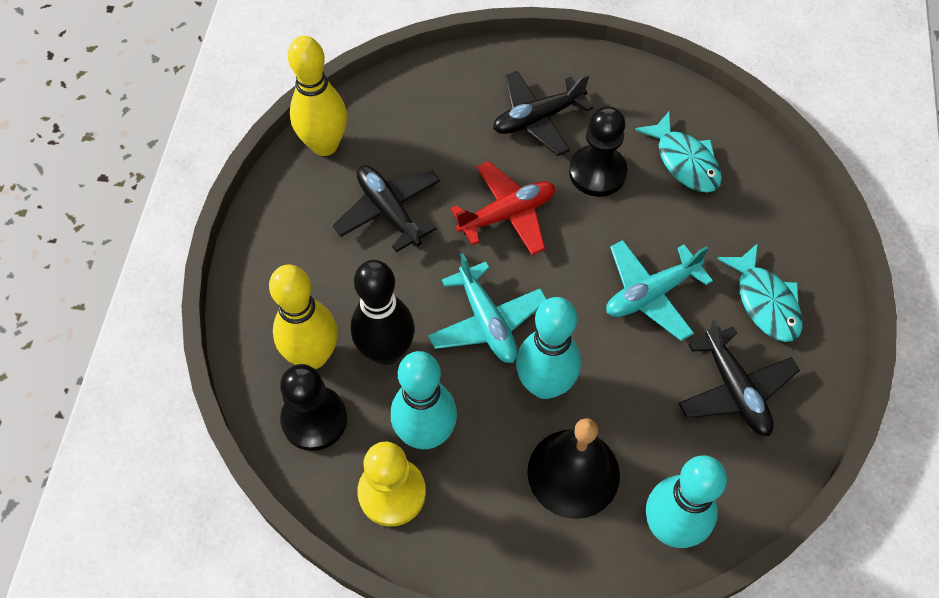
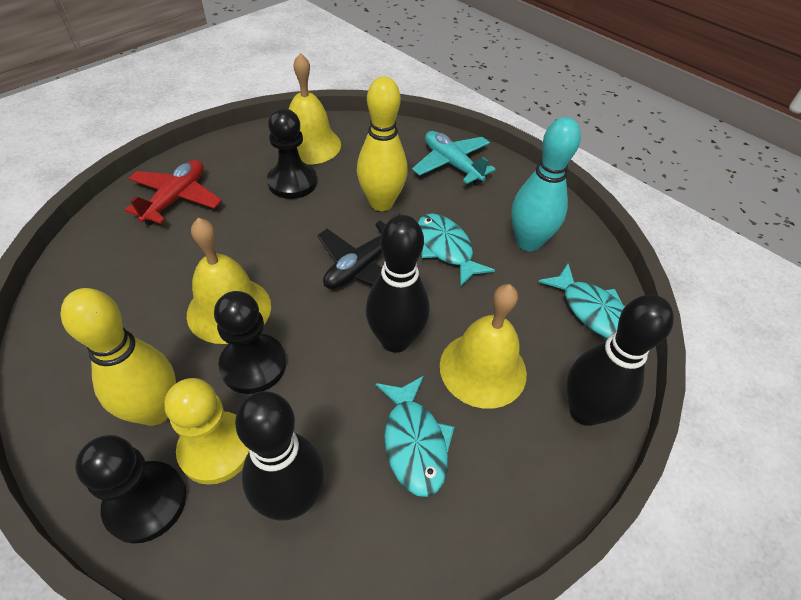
black bell: 1 -> 0
black bowling pin: 1 -> 3
black pawn: 2 -> 3
black plane: 3 -> 1
turquoise bowling pin: 3 -> 1
turquoise fish: 2 -> 3
turquoise plane: 2 -> 1
yellow bell: 0 -> 3

